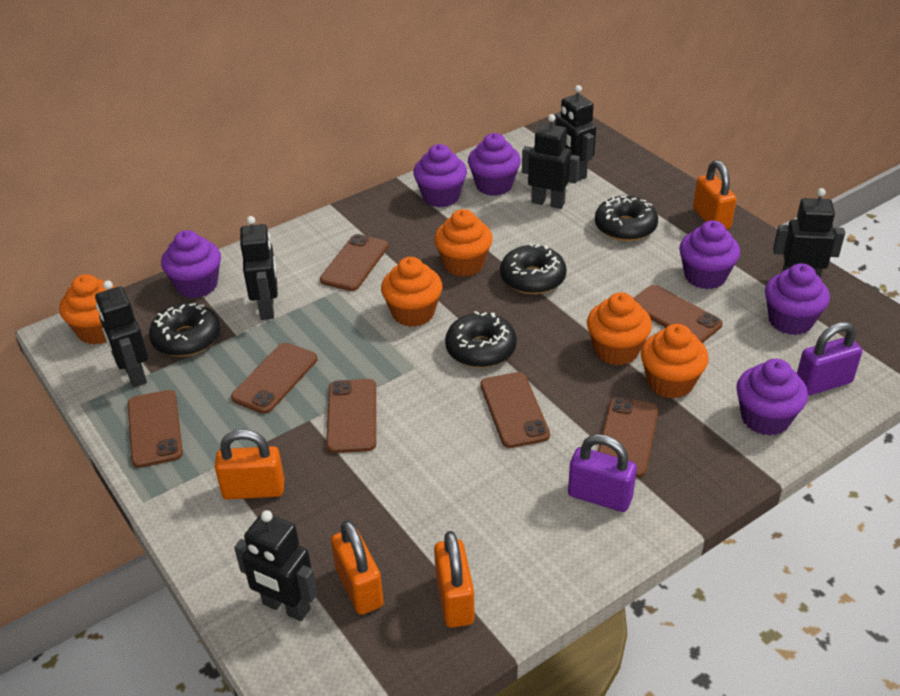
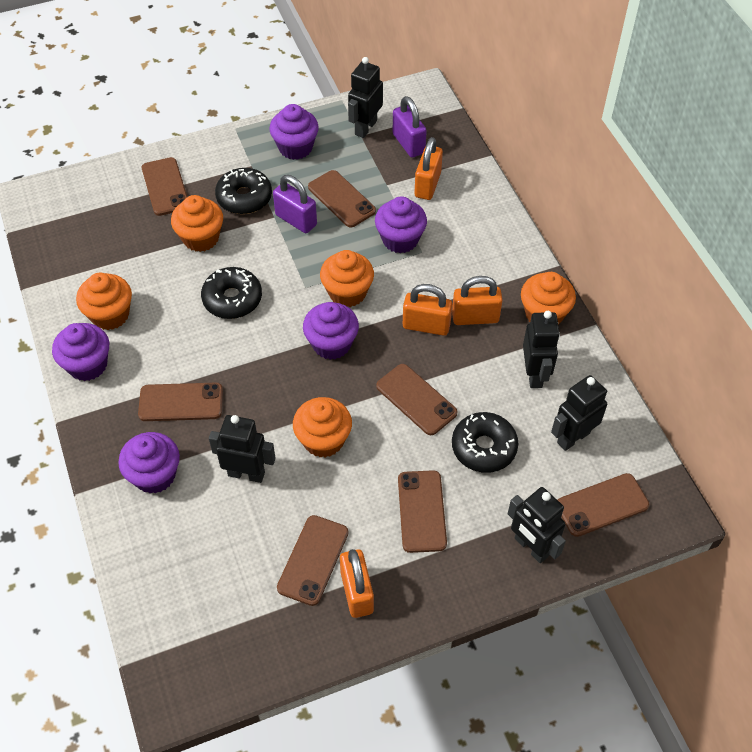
black donut: 4 -> 3
black robot: 6 -> 5
purple cupcake: 6 -> 5

